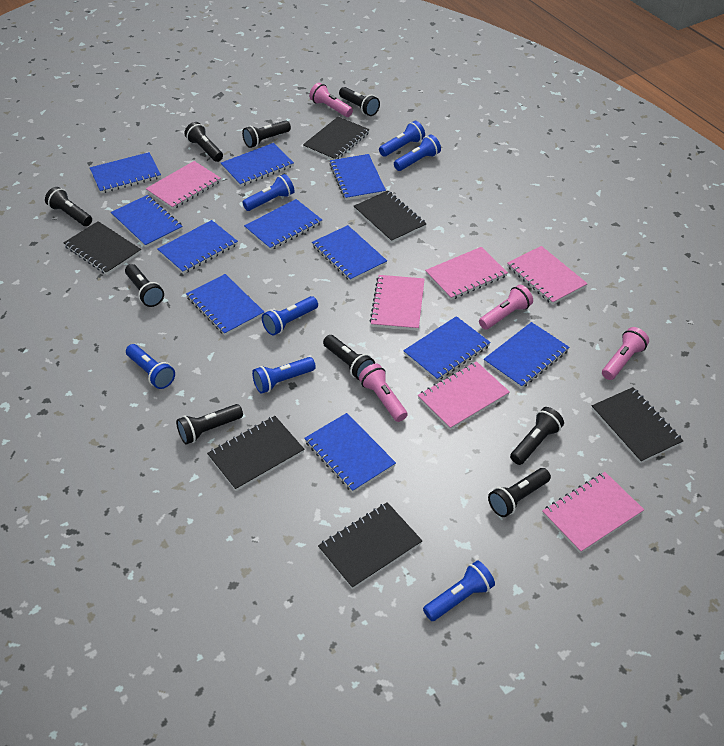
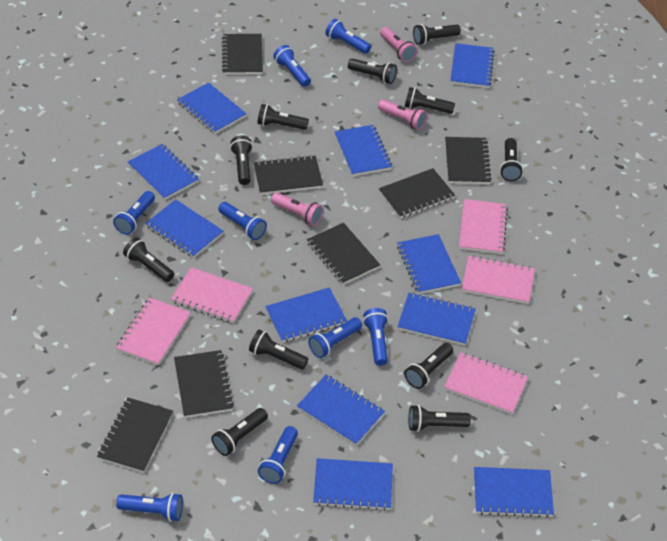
black flashlight: 9 -> 11
black notebook: 6 -> 7
blue flashlight: 7 -> 8
pink flashlight: 4 -> 3
pink notebook: 6 -> 5

